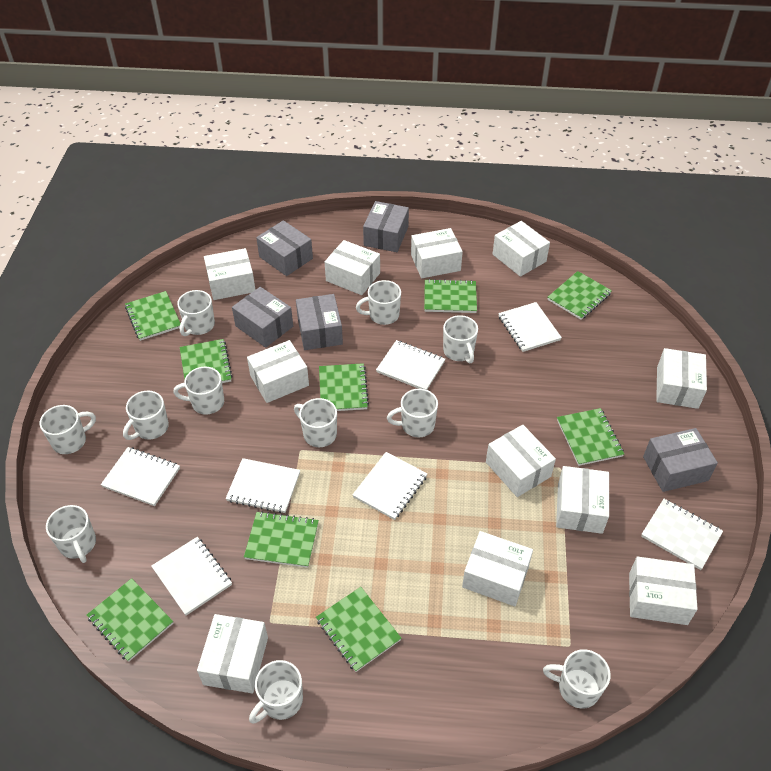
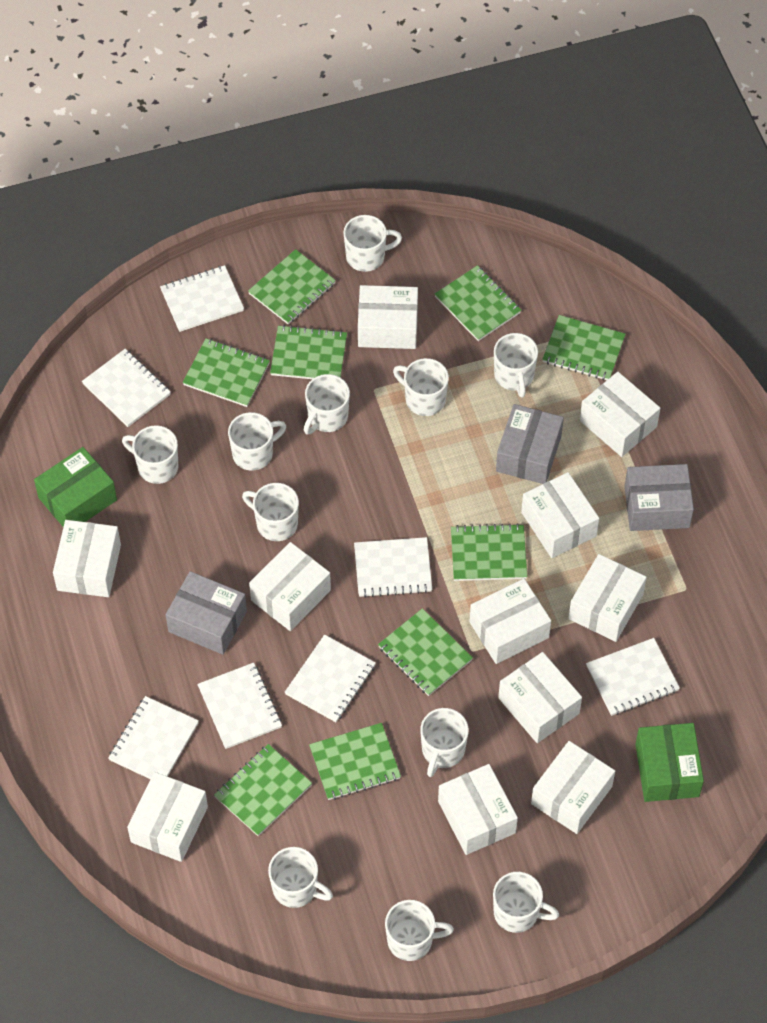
green box: 0 -> 2
grey box: 5 -> 3

